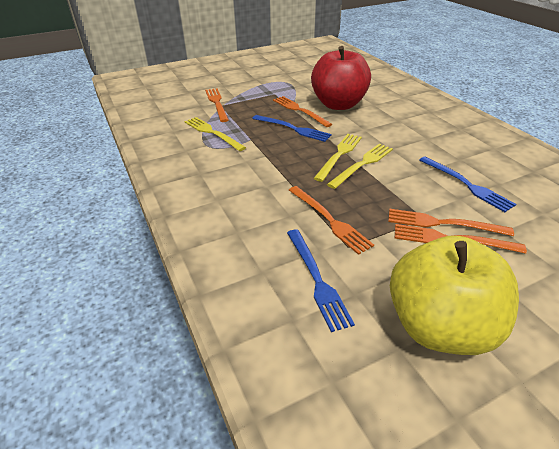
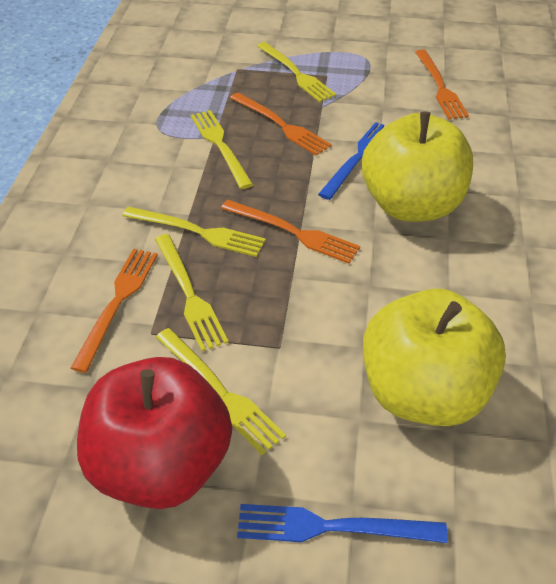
blue fork: 3 -> 2
orange fork: 5 -> 4
yellow apple: 1 -> 2
yellow fork: 3 -> 5

